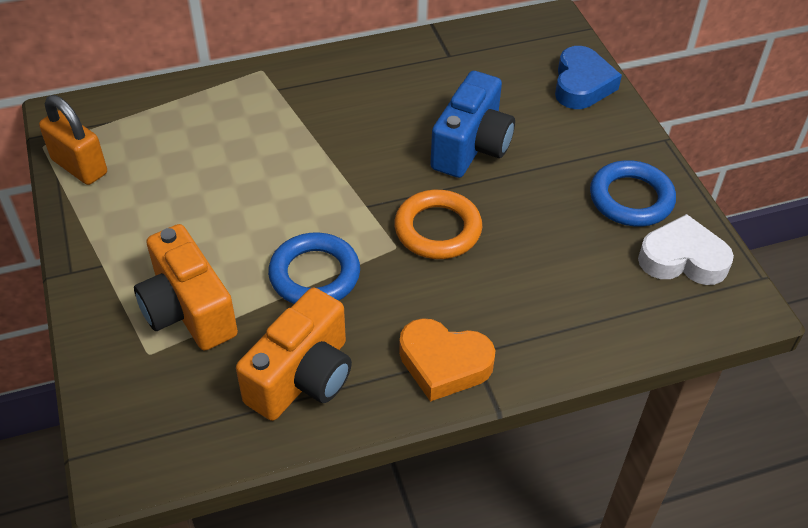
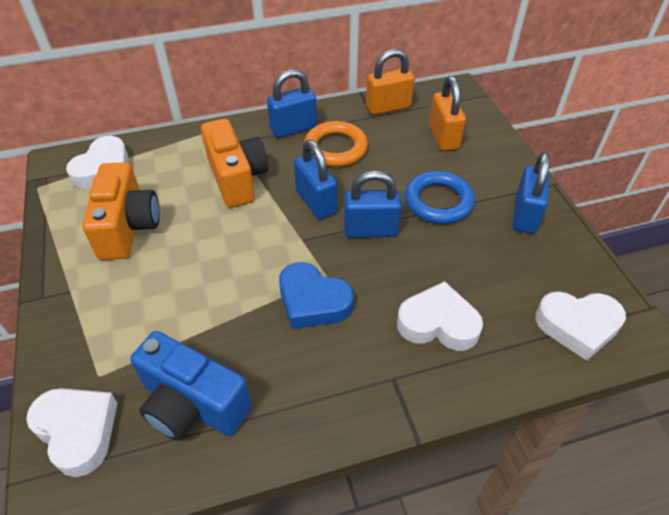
blue padlock: 0 -> 4
blue ring: 2 -> 1
orange heart: 1 -> 0
orange padlock: 1 -> 2
white heart: 1 -> 4

